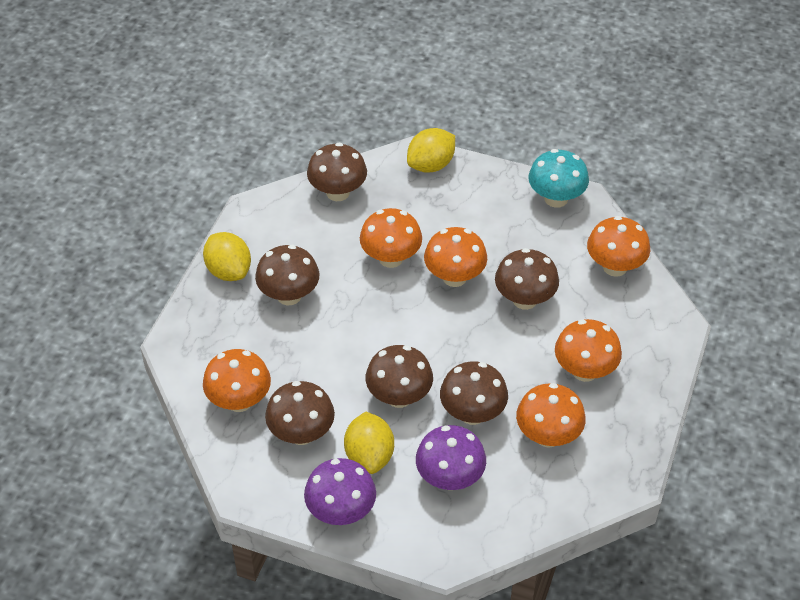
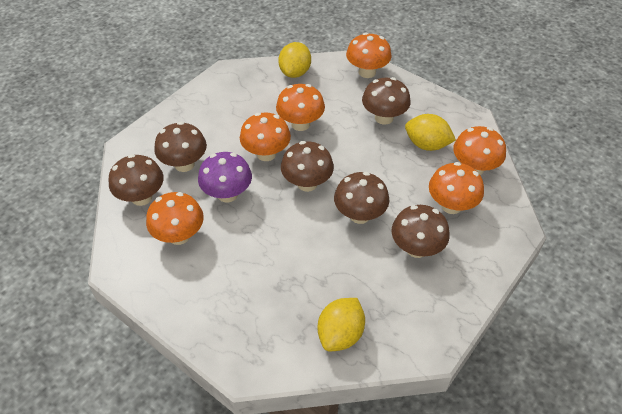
purple mushroom: 2 -> 1
turquoise mushroom: 1 -> 0

